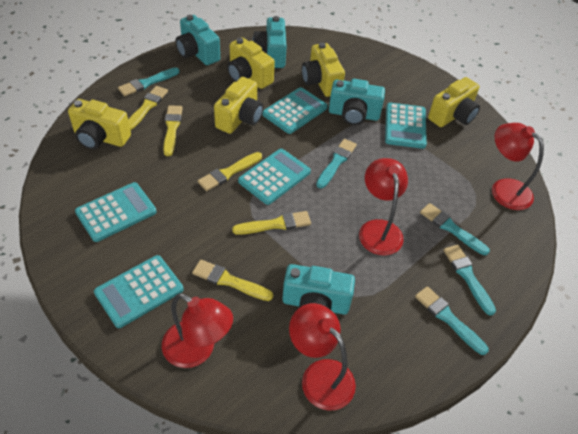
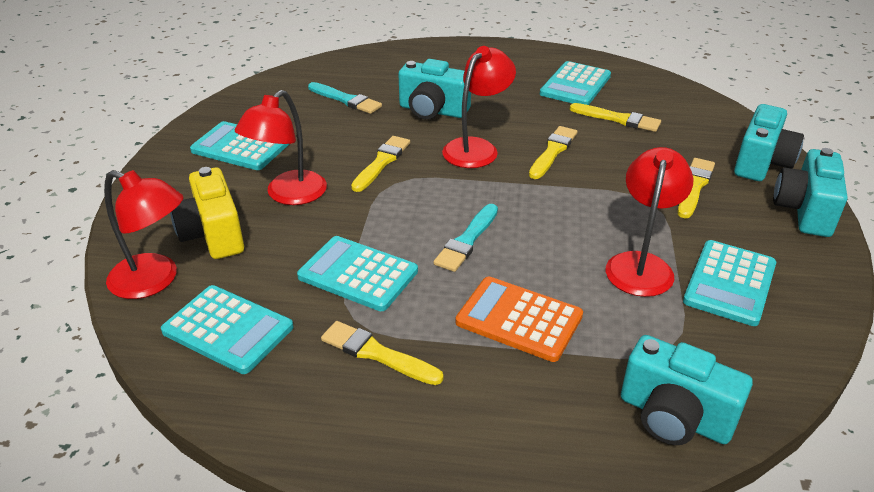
orange calculator: 0 -> 1
turquoise brush: 5 -> 2
yellow camera: 5 -> 1

